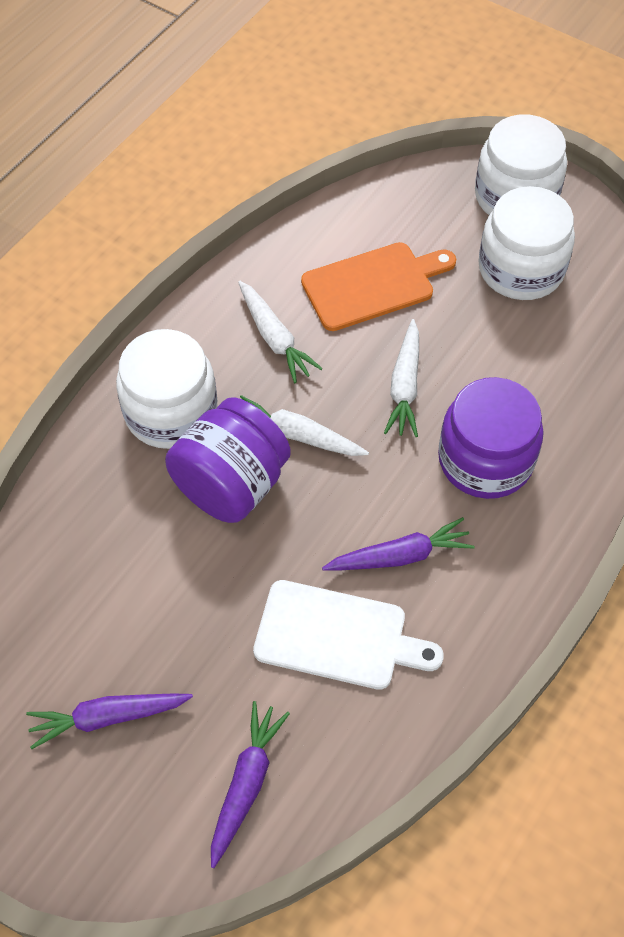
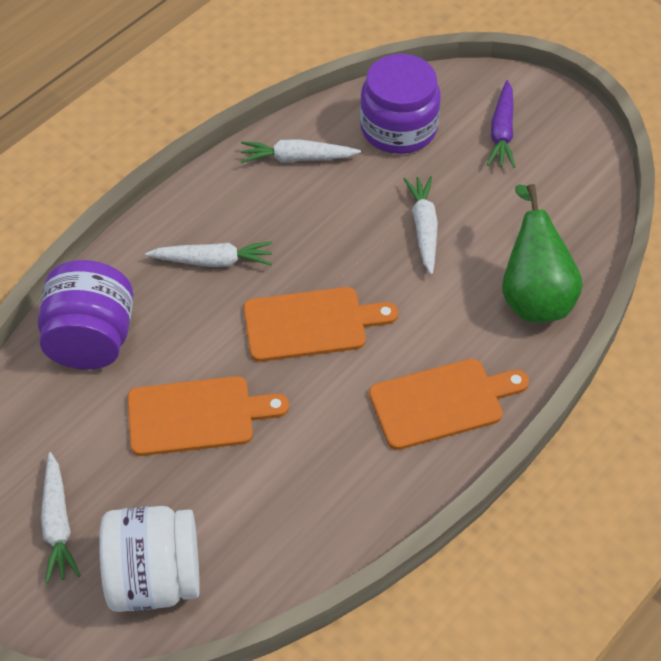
green pear: 0 -> 1
orange cutting board: 1 -> 3
purple carrot: 3 -> 1
white carrot: 3 -> 4
white cutting board: 1 -> 0
white jar: 3 -> 1

